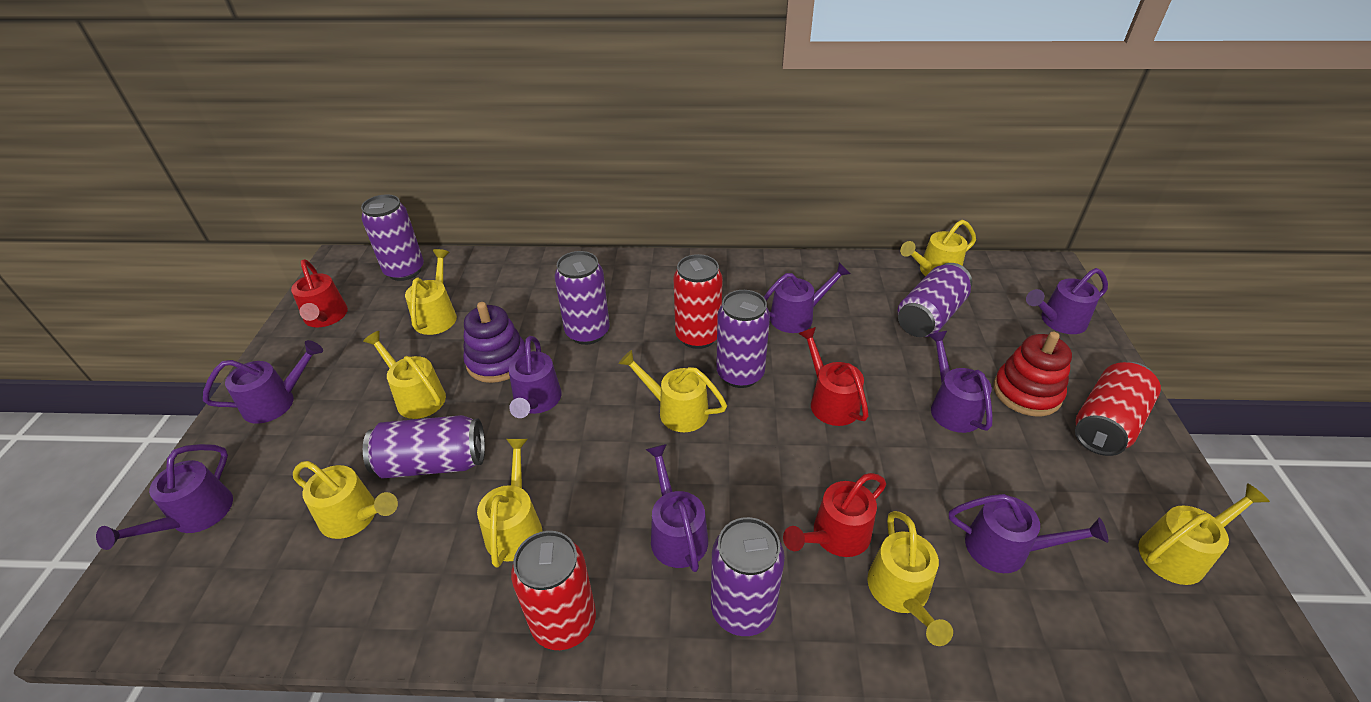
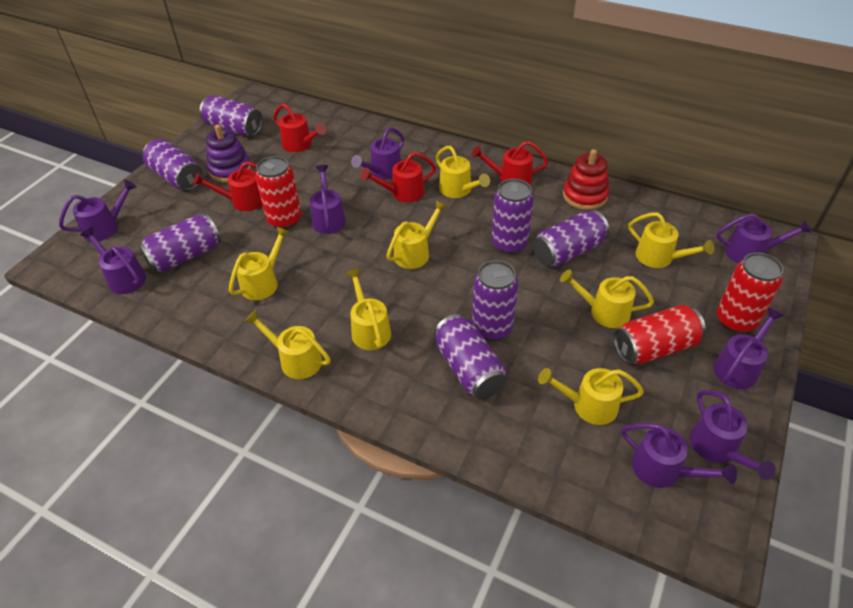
purple can: 6 -> 7
red watering can: 3 -> 4

